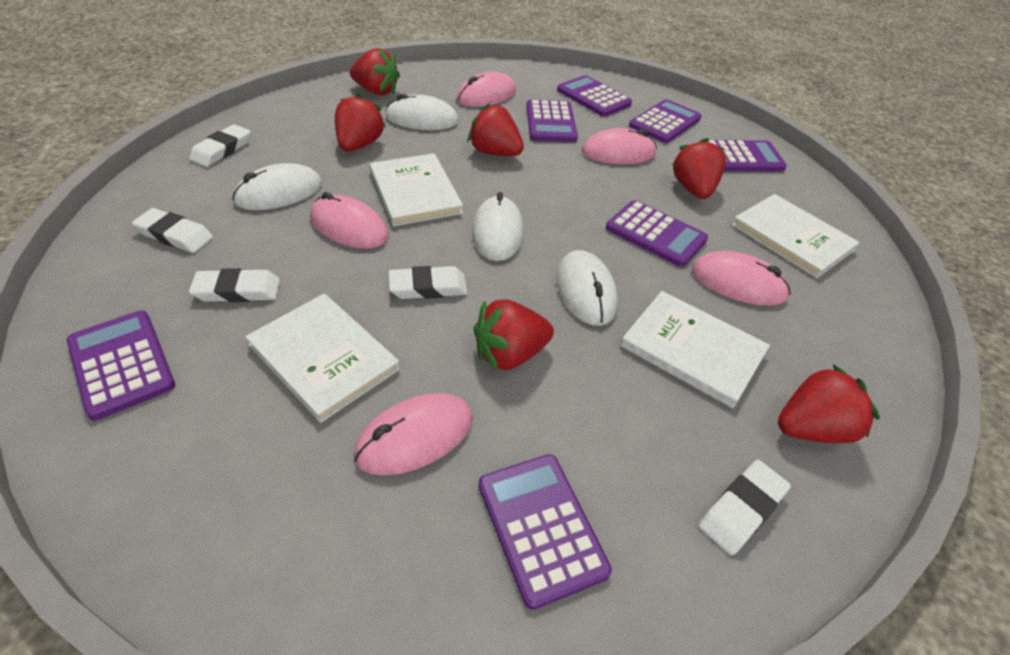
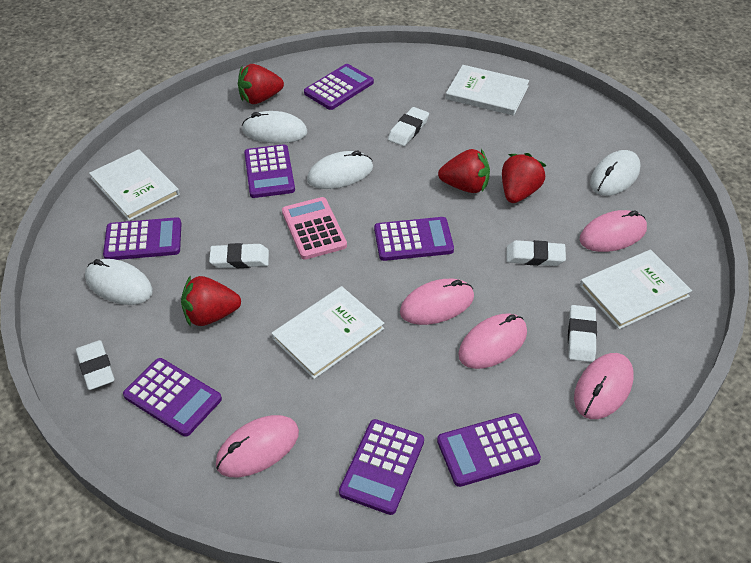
pink calculator: 0 -> 1
red strawberry: 6 -> 4

